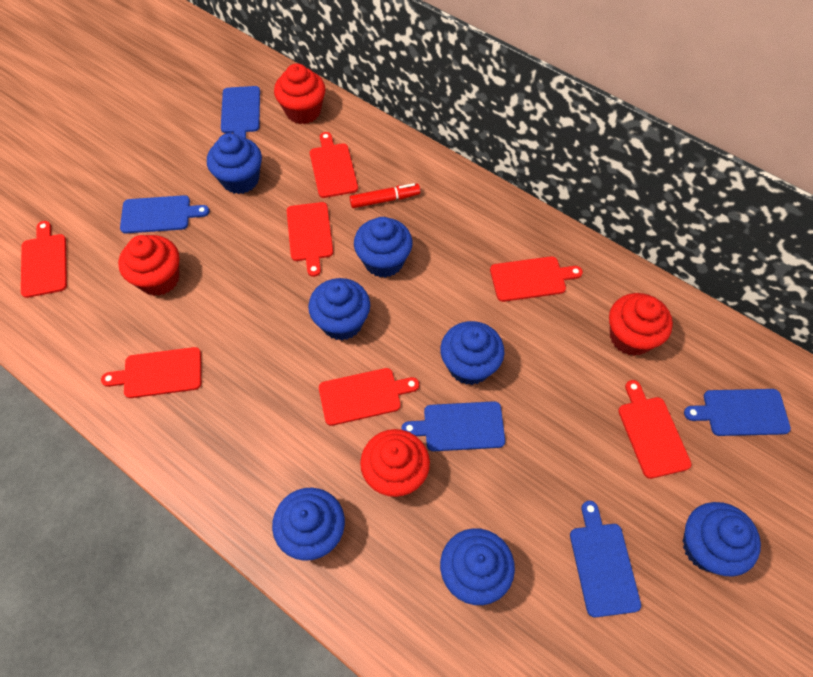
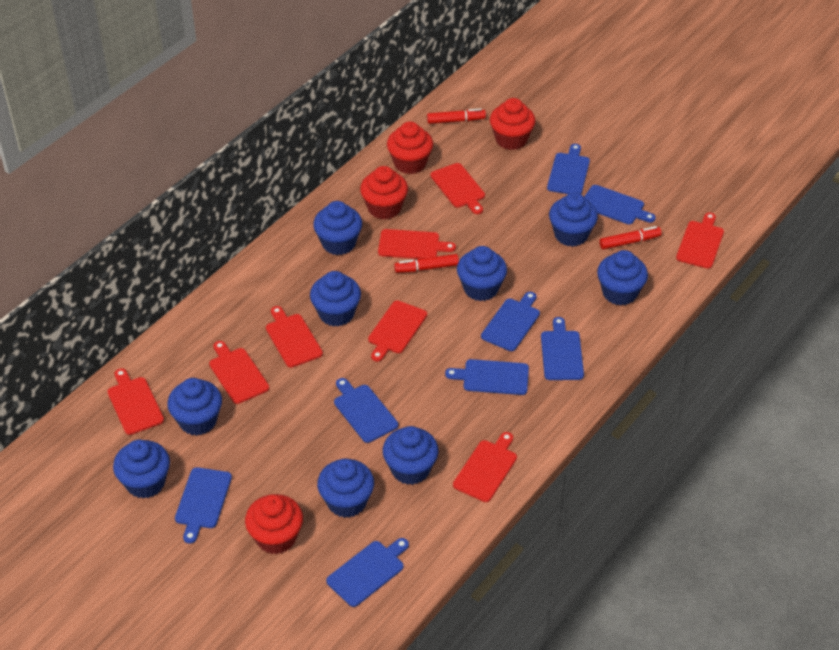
blue cupcake: 7 -> 9
blue cutting board: 5 -> 8
red cutting board: 7 -> 8
red marker: 1 -> 3

